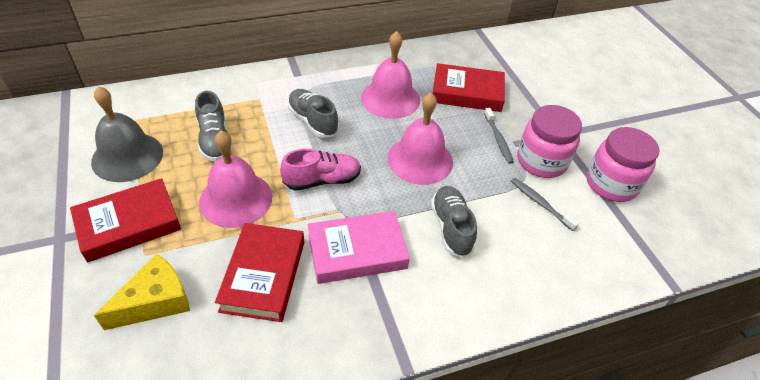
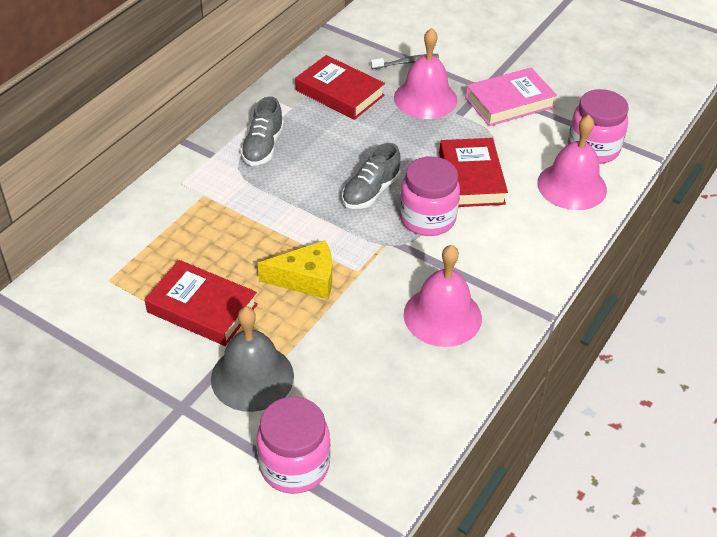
grey shoe: 3 -> 2
grey toothbrush: 2 -> 1
pink jar: 2 -> 3
pink shoe: 1 -> 0

